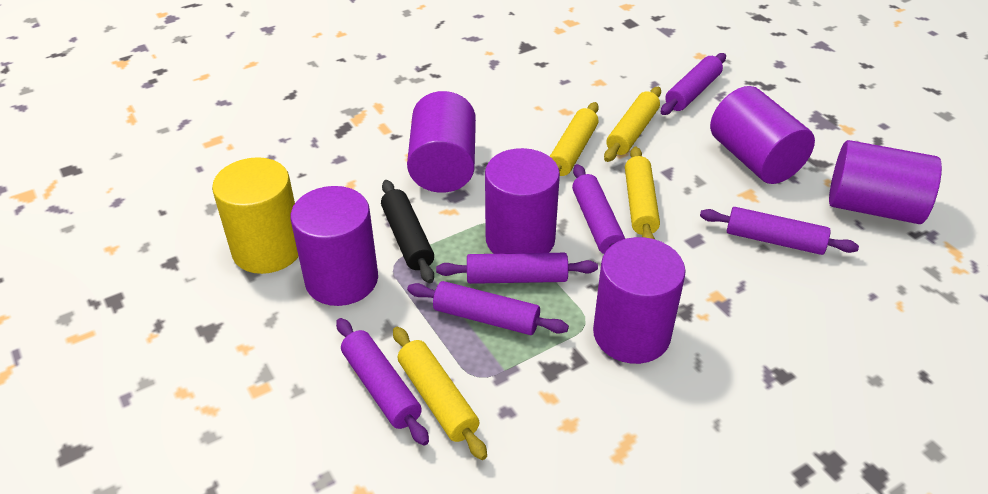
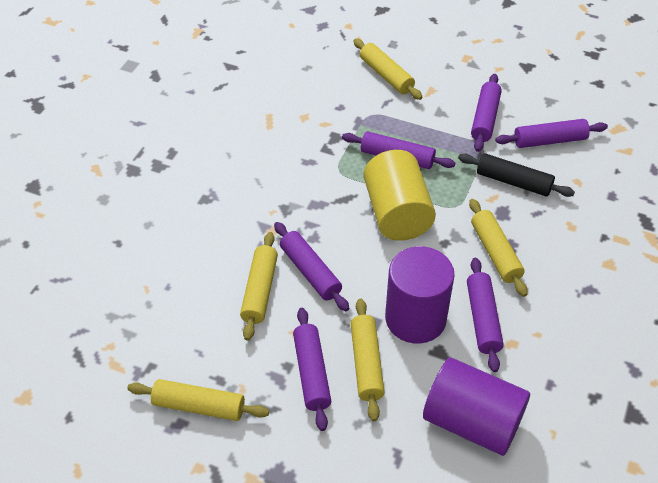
purple cylinder: 6 -> 2
yellow rolling pin: 4 -> 5

